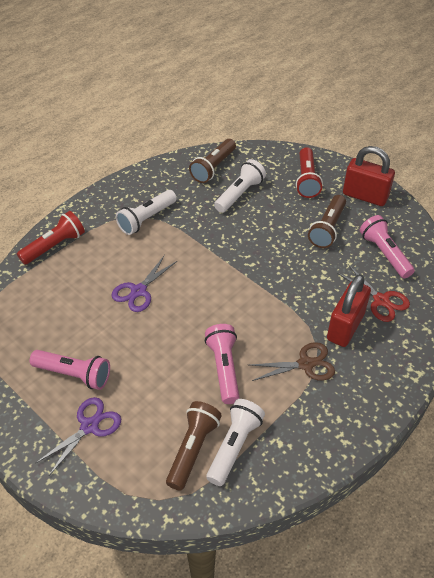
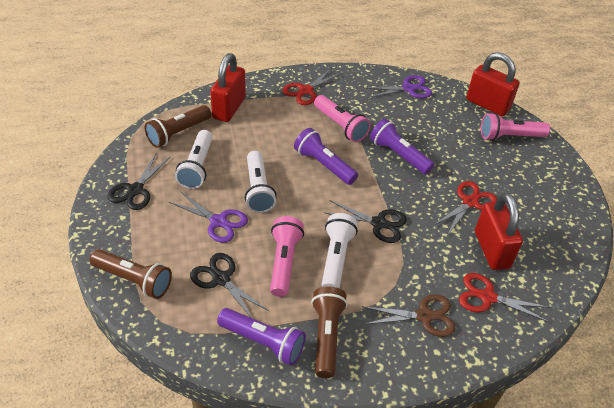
black scissors: 0 -> 3
purple flashlight: 0 -> 3
red flashlight: 2 -> 0
red padlock: 2 -> 3
red scissors: 1 -> 3

